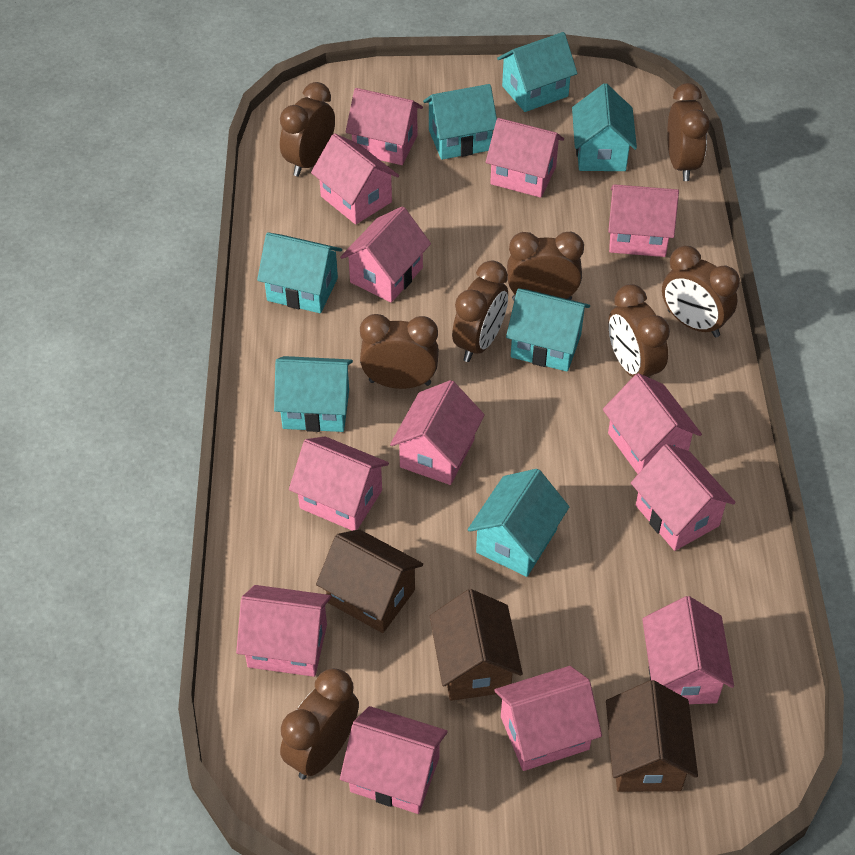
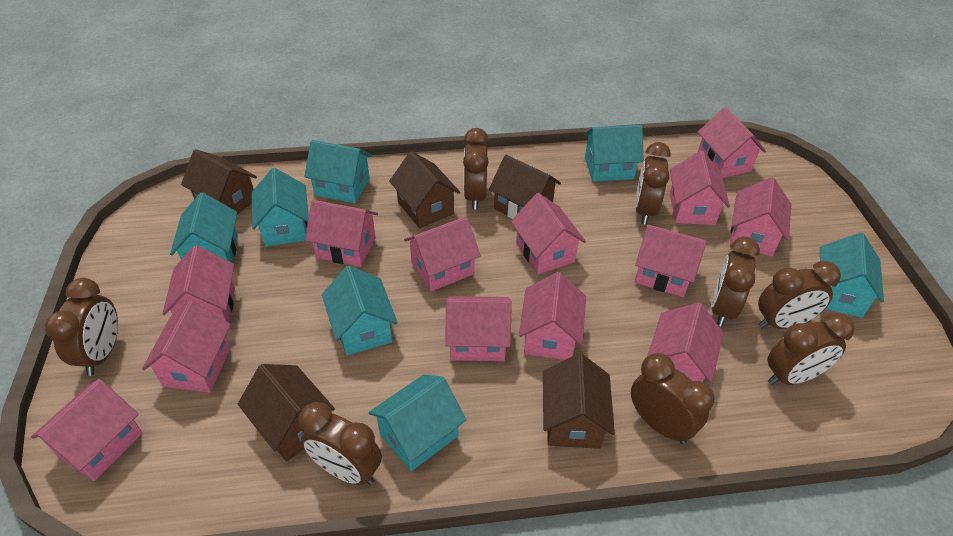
brown house: 3 -> 5

